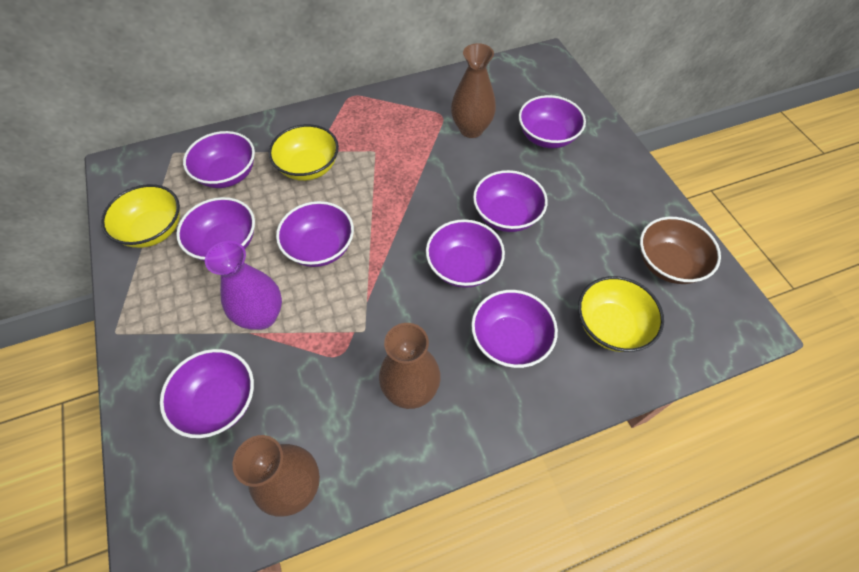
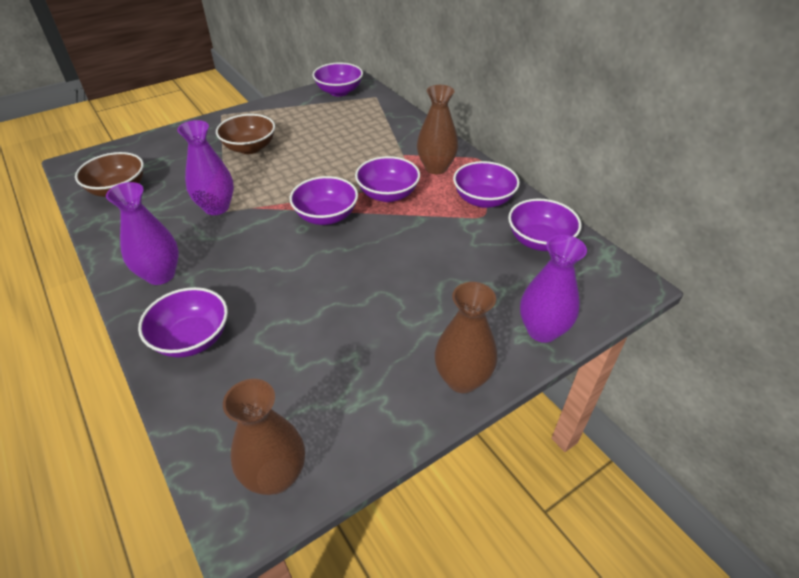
brown bowl: 1 -> 2
purple bowl: 8 -> 6
purple vase: 1 -> 3
yellow bowl: 3 -> 0

